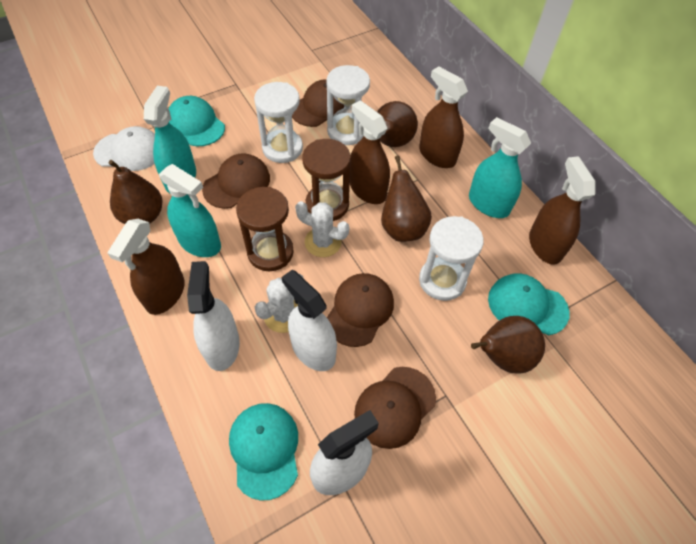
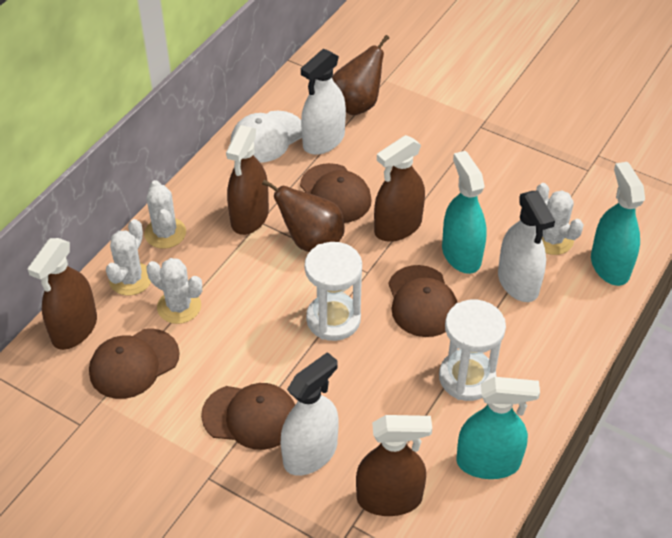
brown hourglass: 2 -> 0
brown pear: 4 -> 2
turquoise cap: 3 -> 0
white cactus: 2 -> 4
white hourglass: 3 -> 2

